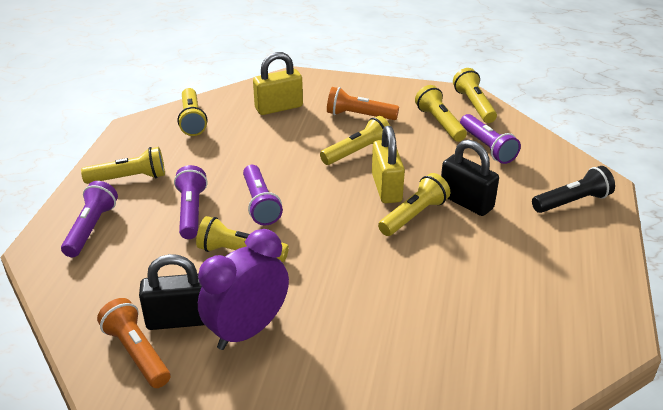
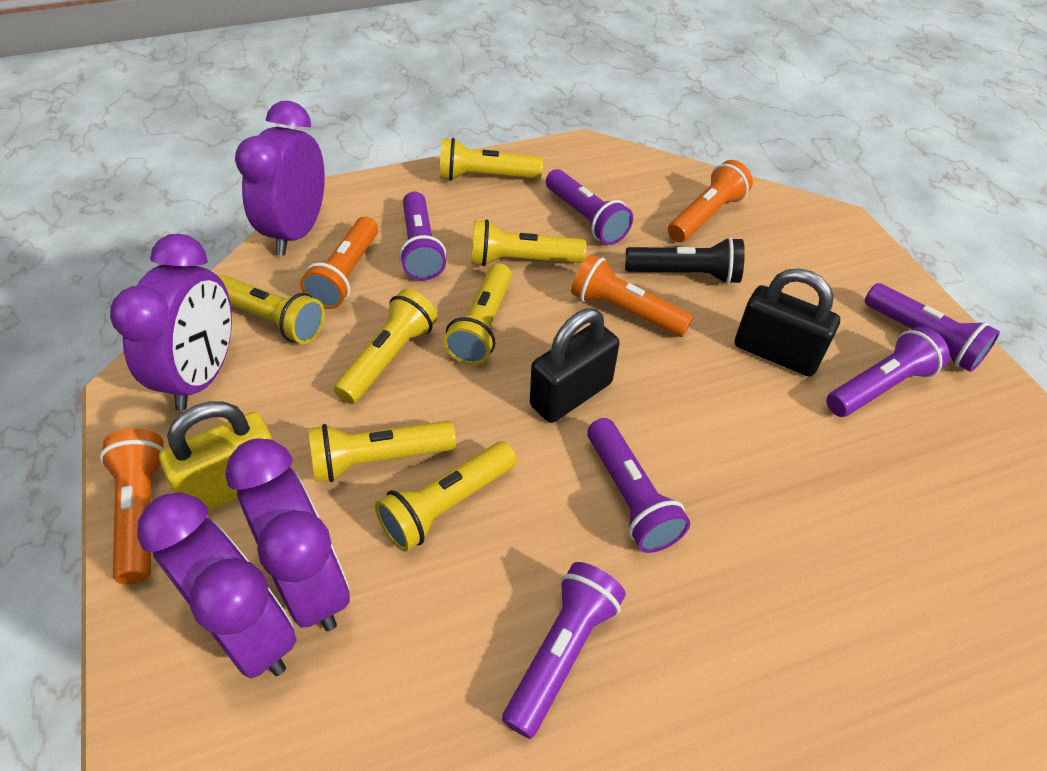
orange flashlight: 2 -> 4
purple clock: 1 -> 4
purple flashlight: 4 -> 6
yellow padlock: 2 -> 1

